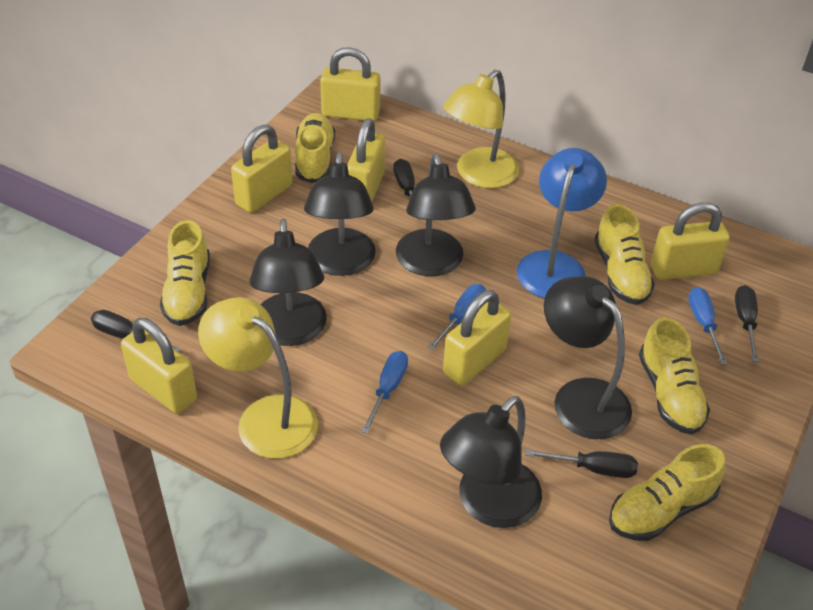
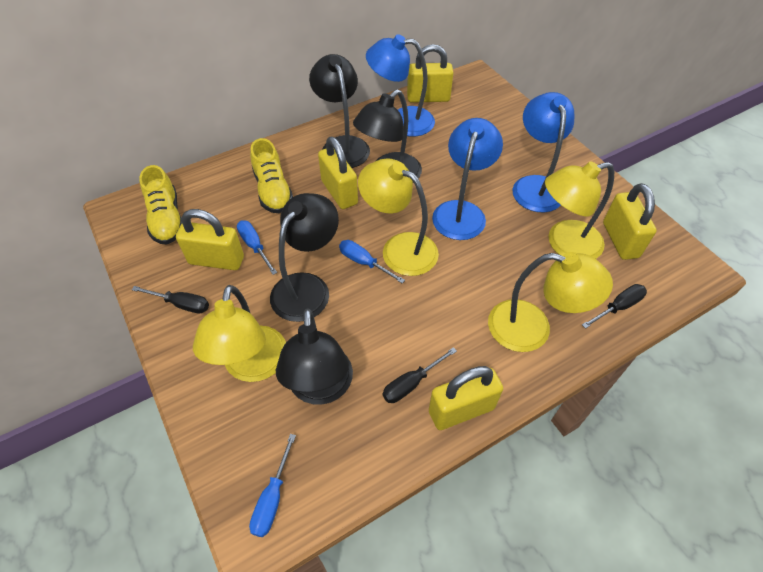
black lamp: 5 -> 4
black screwdriver: 4 -> 3
blue lamp: 1 -> 3
yellow lamp: 2 -> 4
yellow padlock: 6 -> 5
yellow shoe: 5 -> 2

